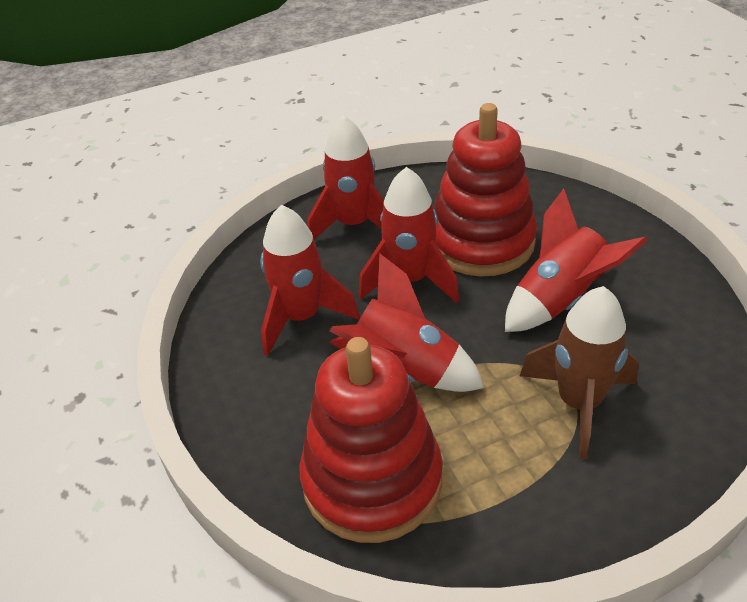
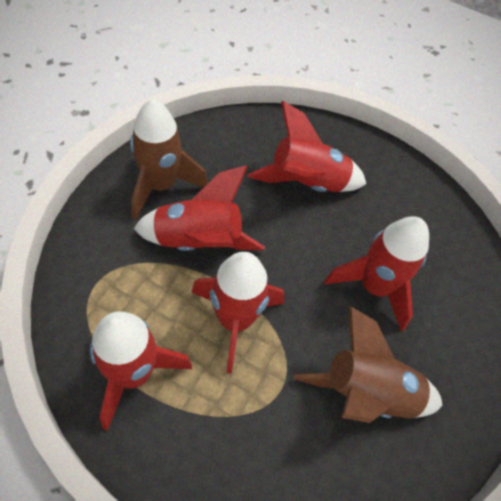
brown rocket: 1 -> 2
red stacking toy: 2 -> 0

